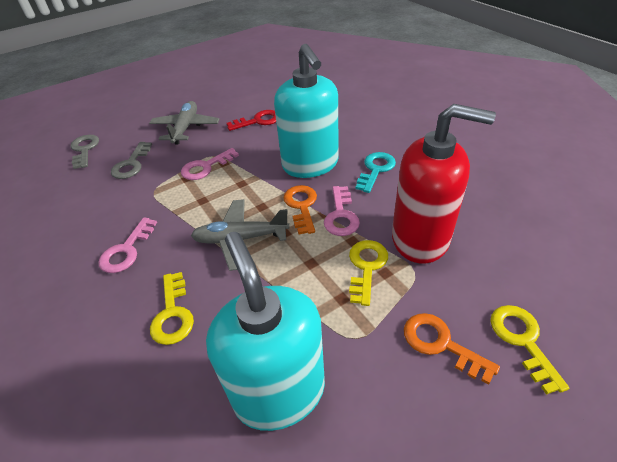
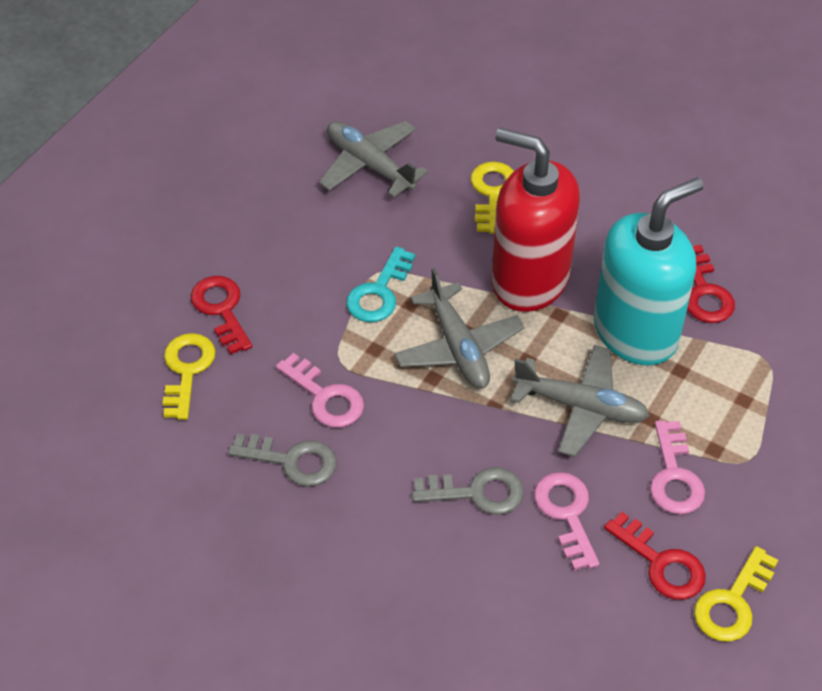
grey plane: 2 -> 3
orange key: 2 -> 0
red key: 1 -> 3
turquoise soap dispenser: 2 -> 1

